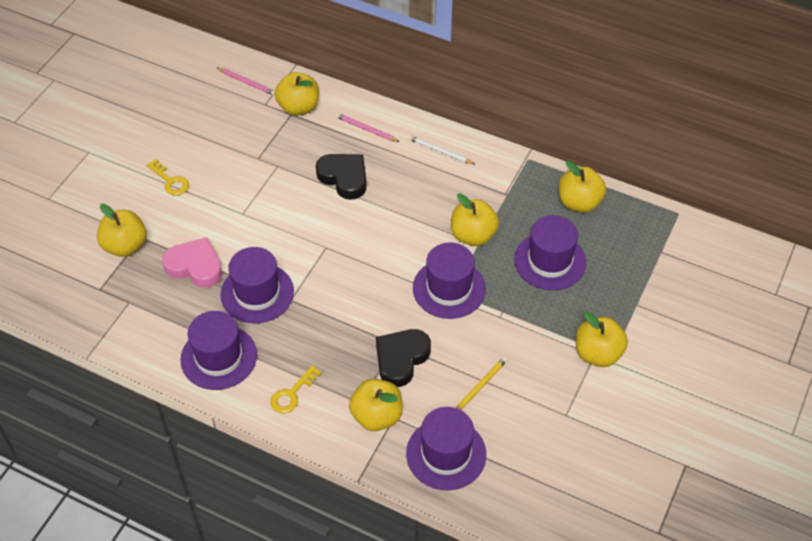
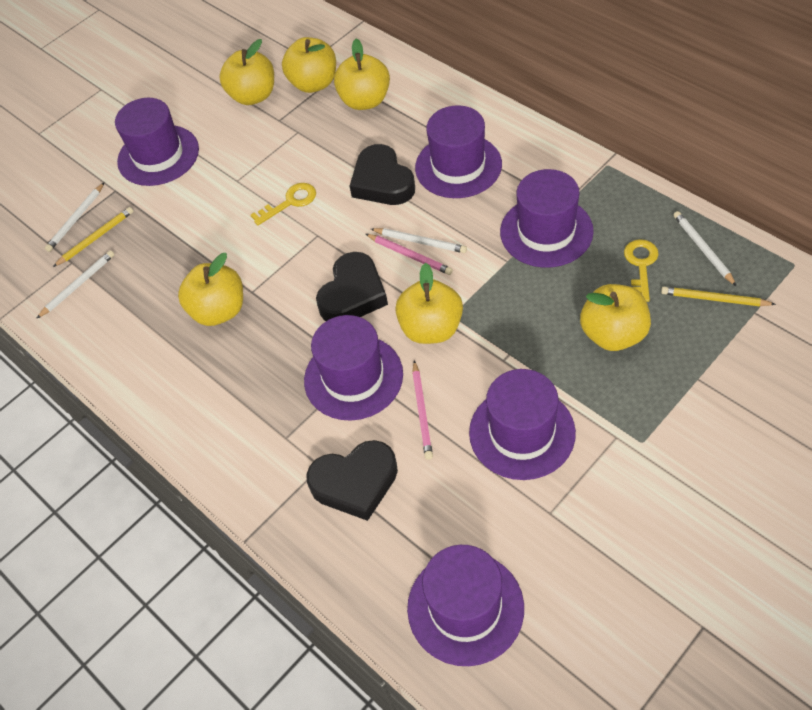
black heart: 2 -> 3
pink heart: 1 -> 0
purple hat: 5 -> 6
white pencil: 1 -> 4
yellow pencil: 1 -> 2

